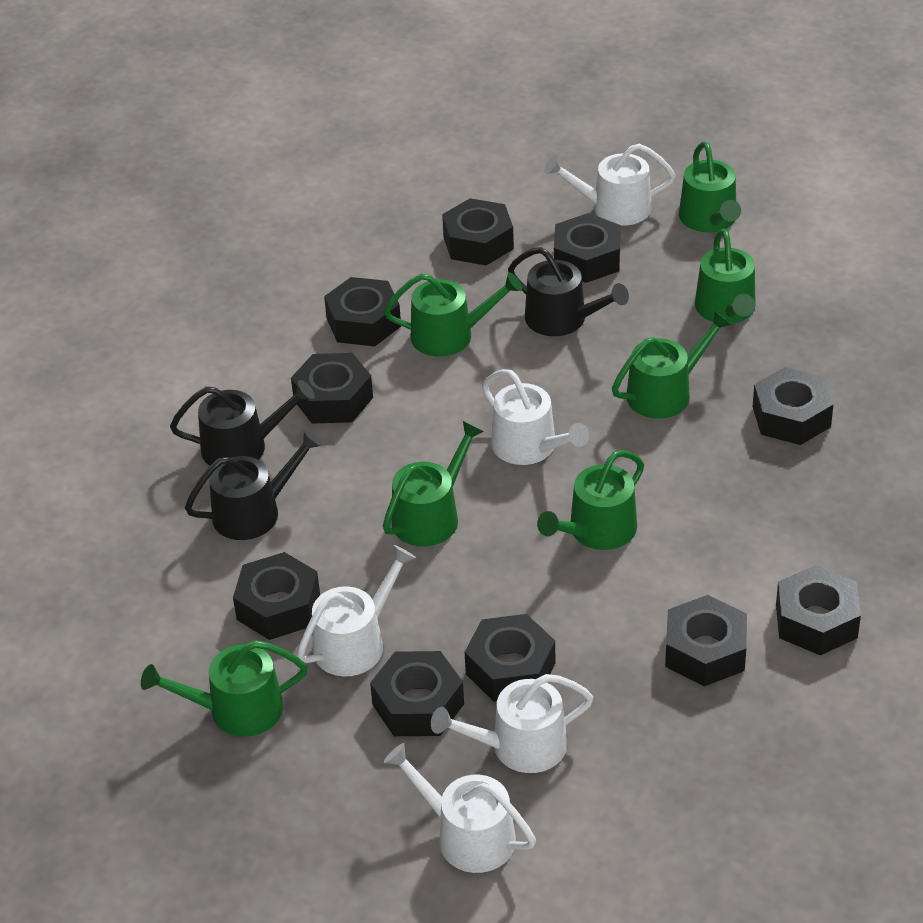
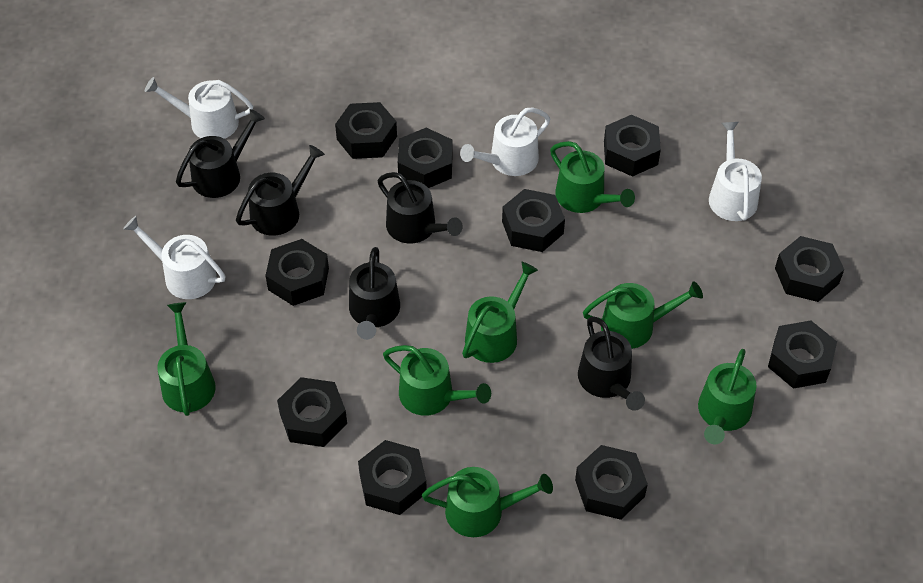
black watering can: 3 -> 5
white watering can: 5 -> 4

